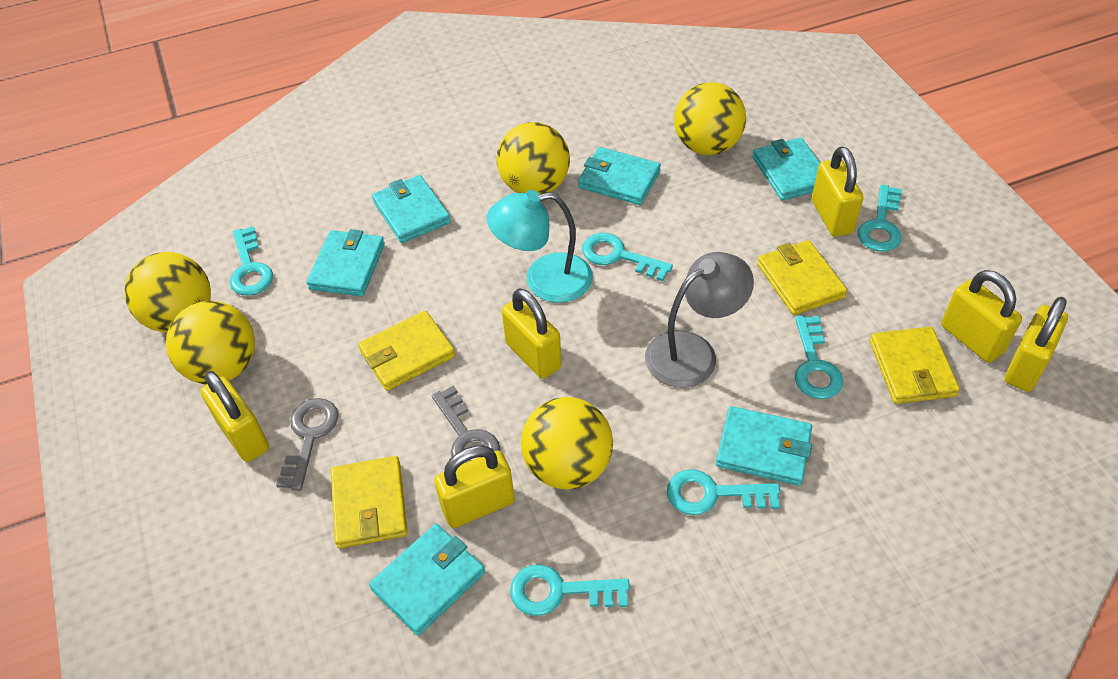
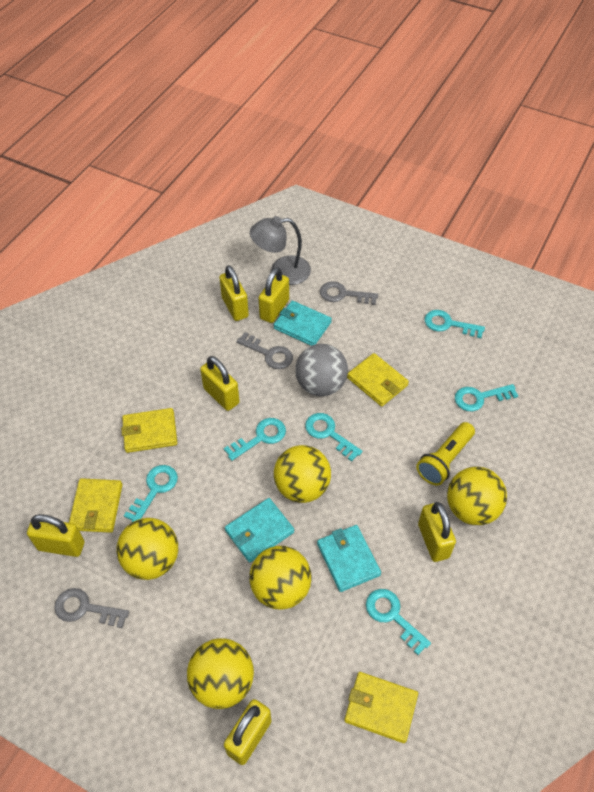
grey ball: 0 -> 1
grey key: 2 -> 3
turquoise lamp: 1 -> 0
turquoise wallet: 6 -> 3
yellow flashlight: 0 -> 1

